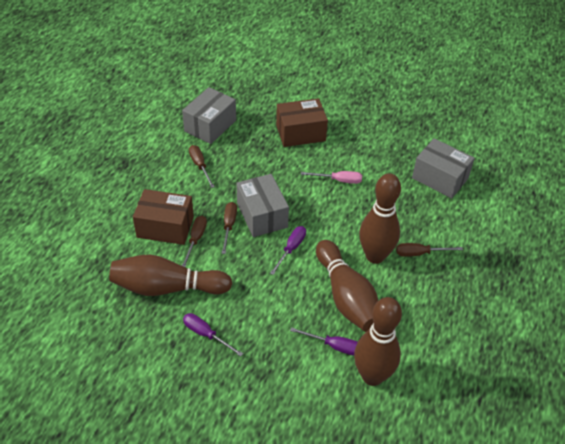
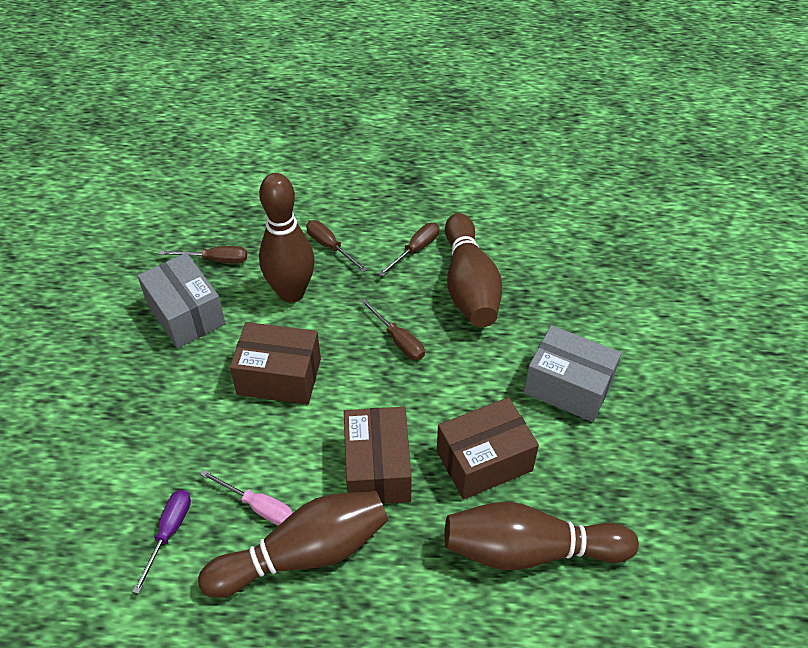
brown box: 2 -> 3
grey box: 3 -> 2
purple screwdriver: 3 -> 1

